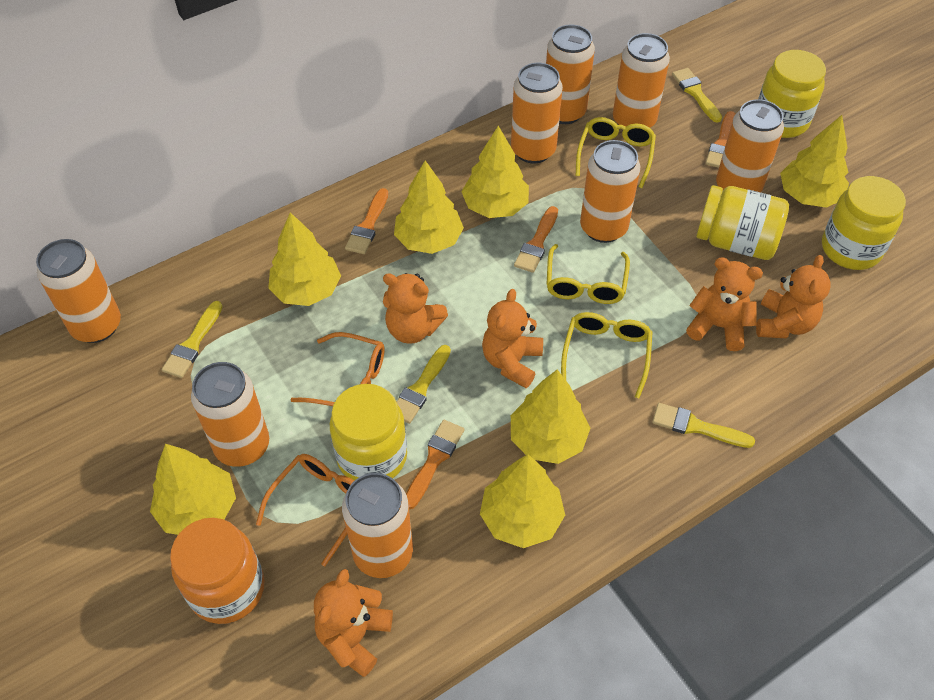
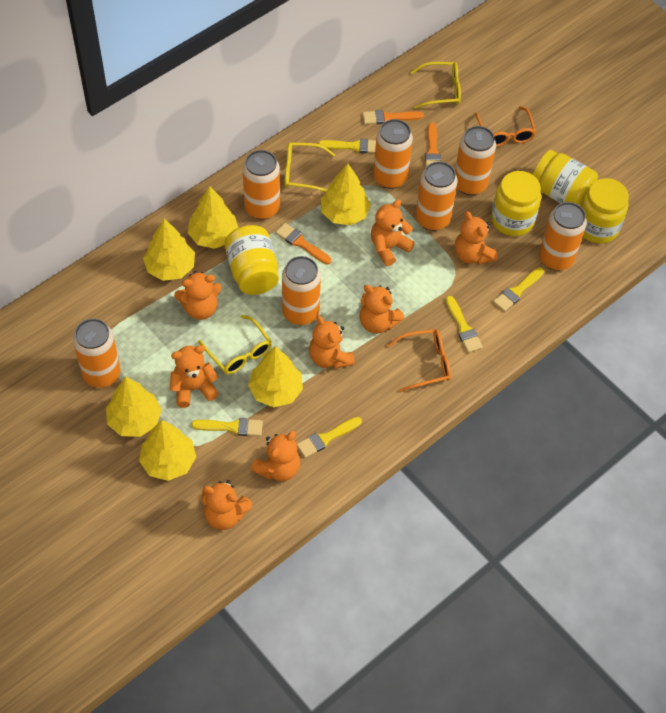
orange brush: 4 -> 3
orange can: 8 -> 7
orange jar: 1 -> 0
orange teddy bear: 5 -> 8
yellow brush: 4 -> 5
yellow tree: 7 -> 6

